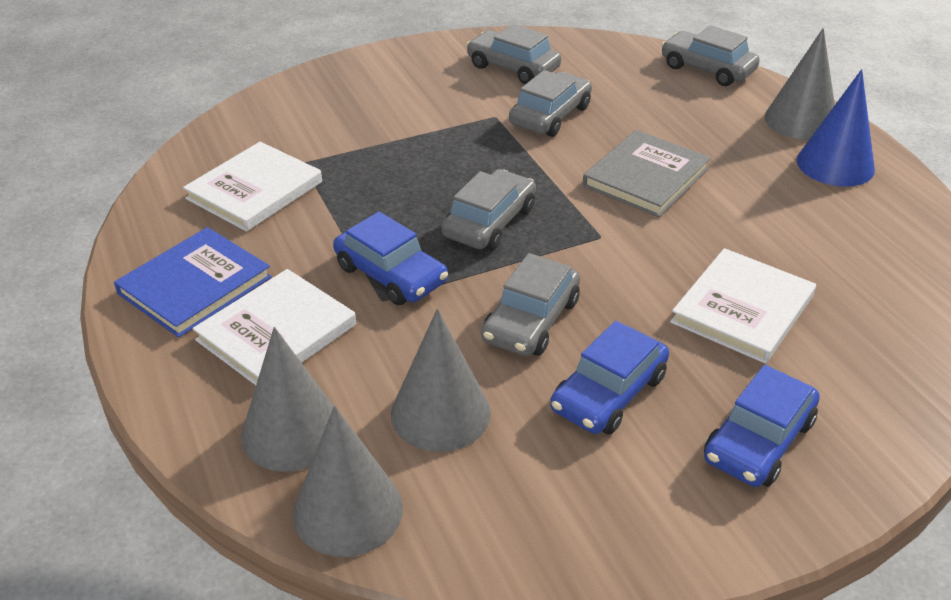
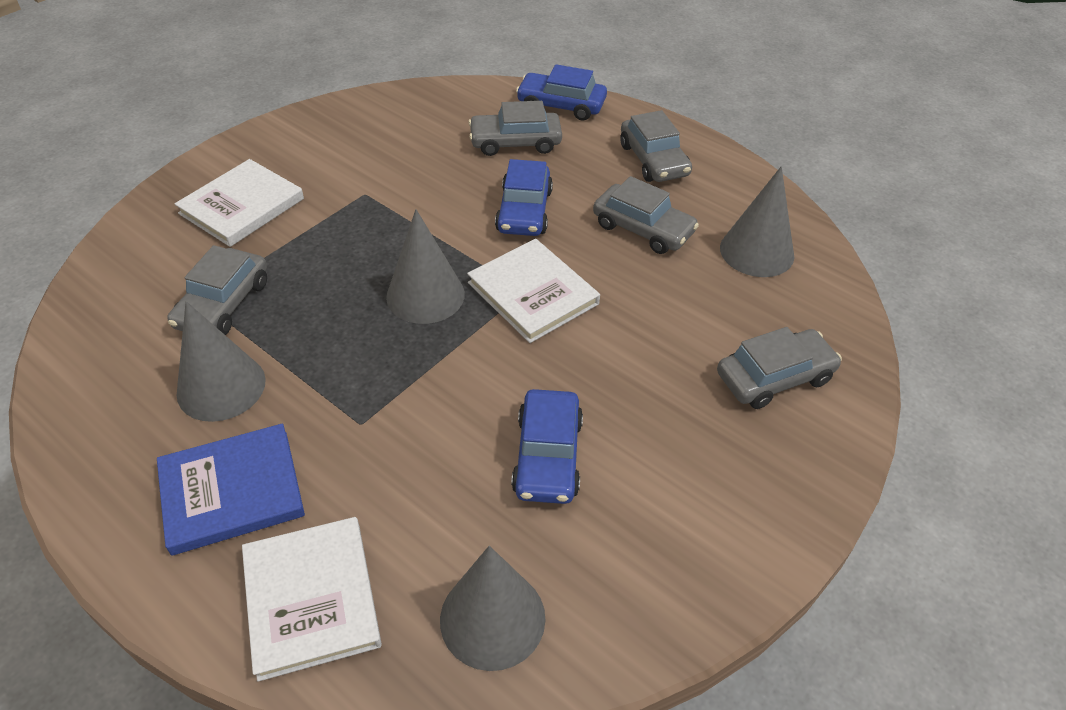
blue cone: 1 -> 0
grey book: 1 -> 0

